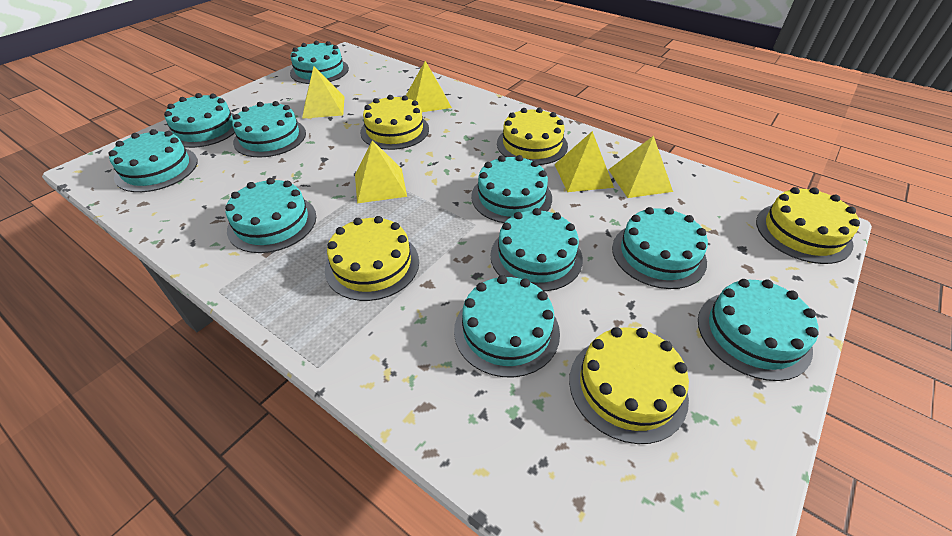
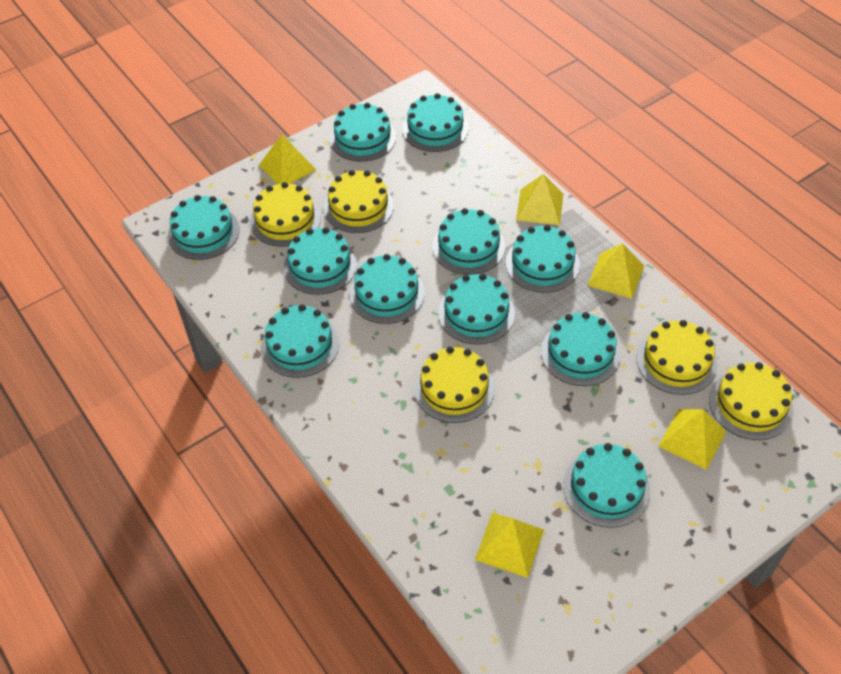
turquoise cake: 10 -> 11

